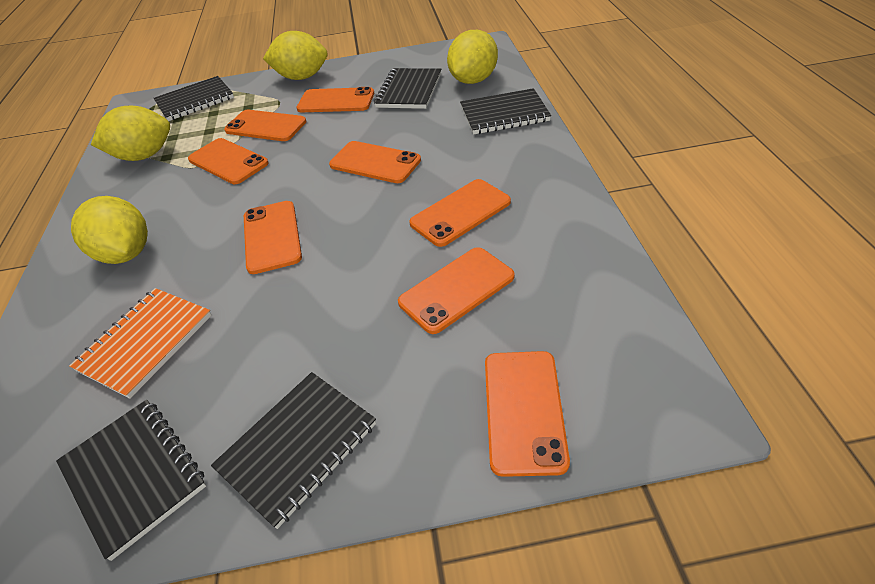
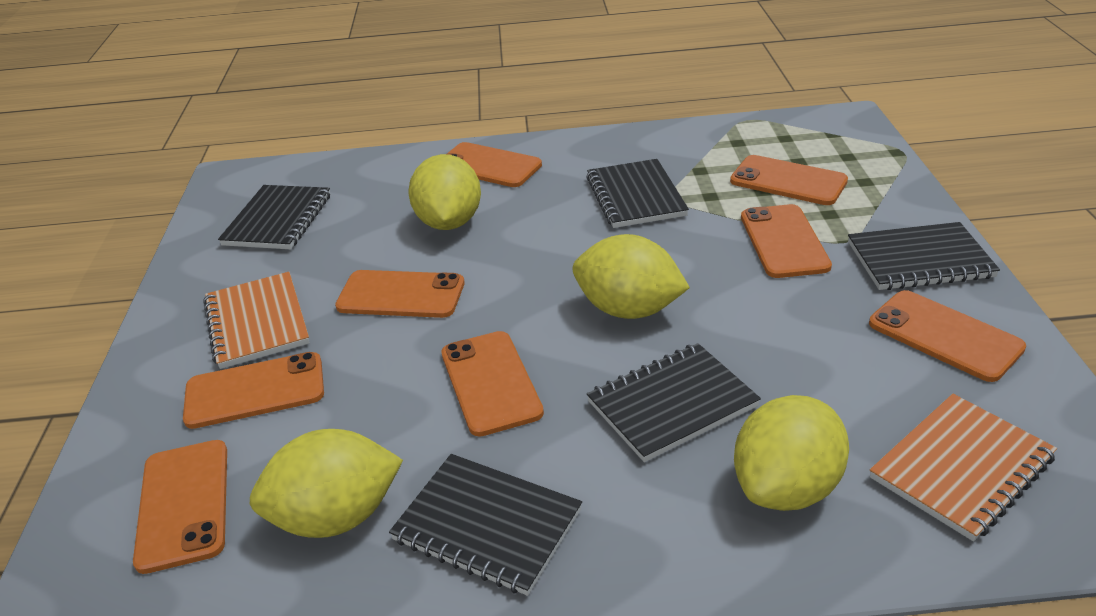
orange notebook: 1 -> 2

